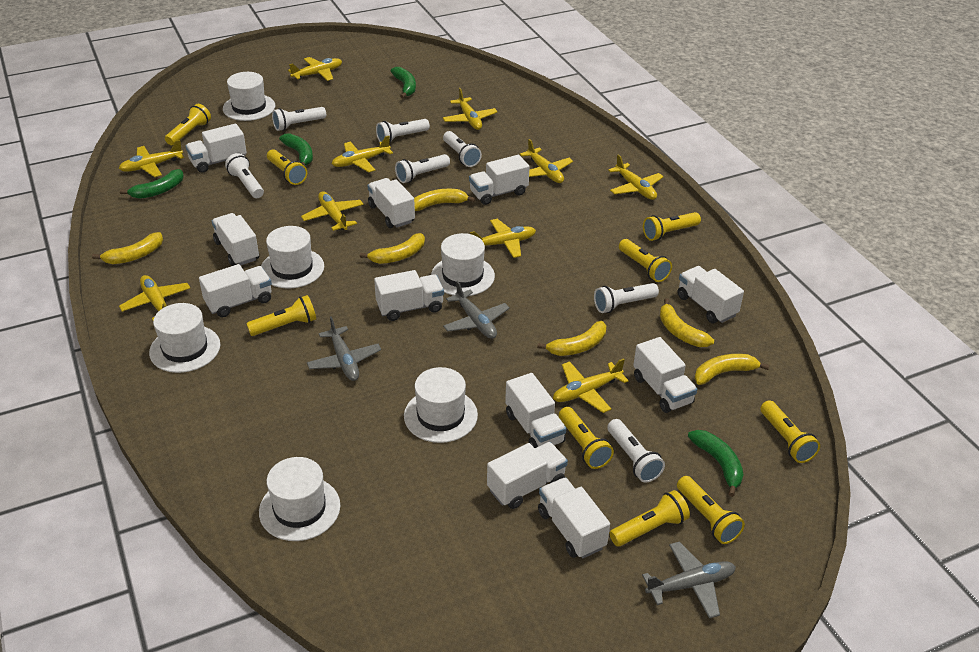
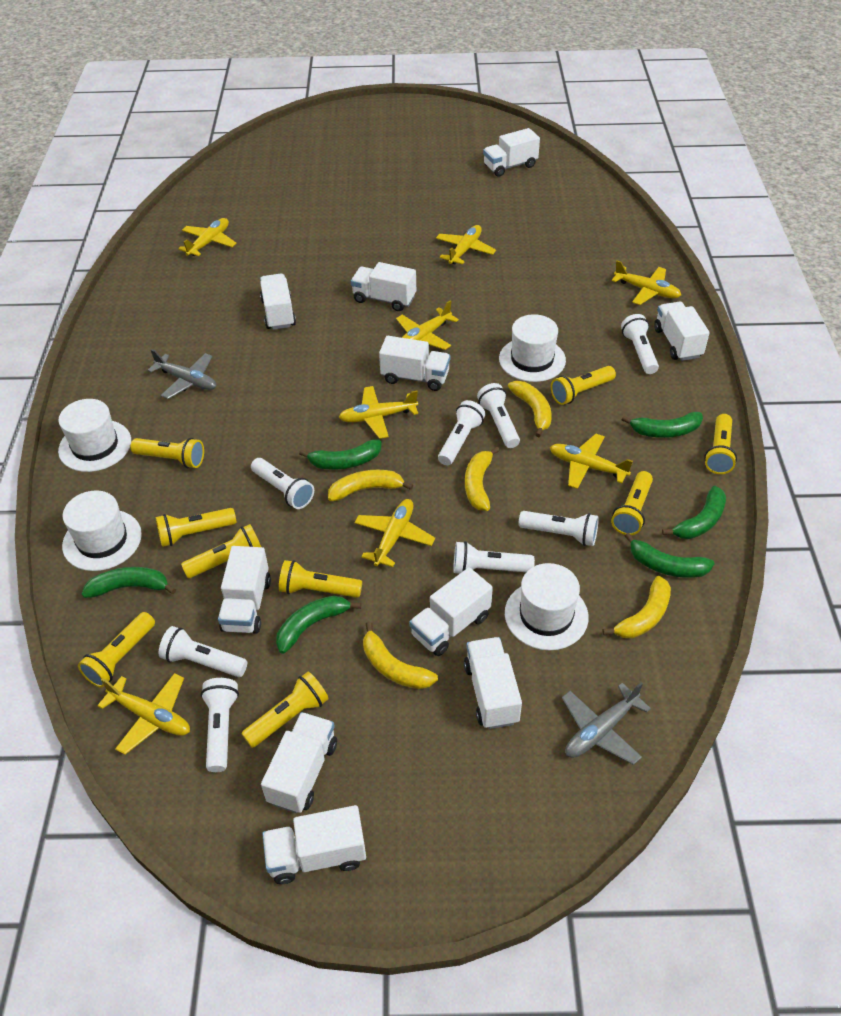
green banana: 4 -> 6
grey plane: 3 -> 2
white flashlight: 7 -> 8
white hat: 6 -> 4
white truck: 11 -> 10
yellow banana: 6 -> 5
yellow plane: 10 -> 8

